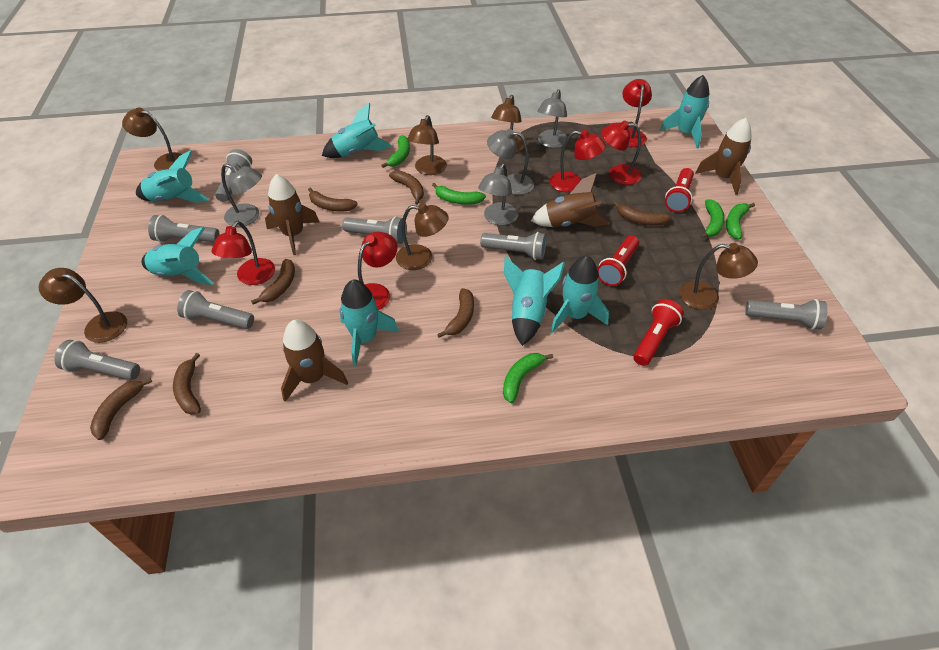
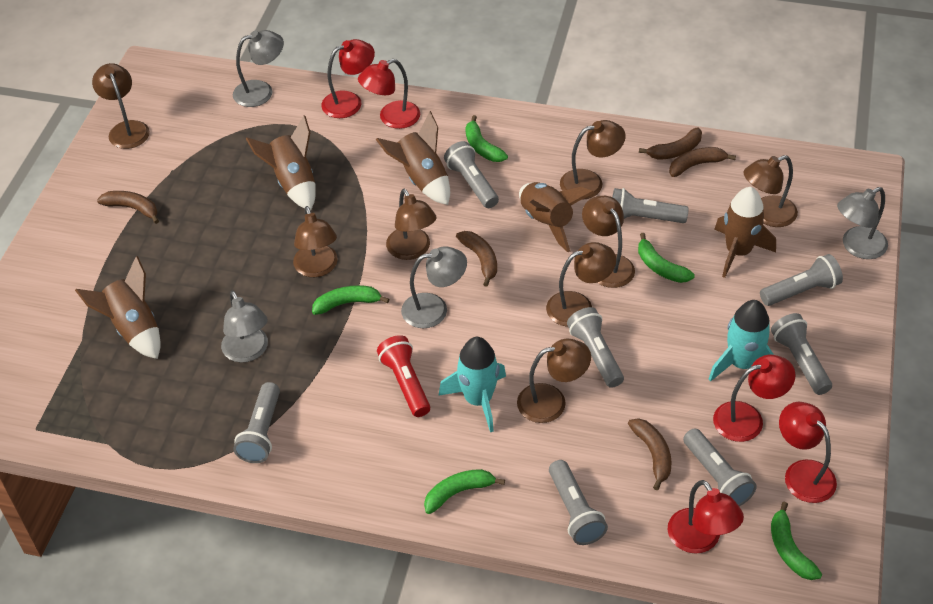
brown banana: 7 -> 5
brown lamp: 6 -> 8
brown rocket: 4 -> 5
grey flashlight: 7 -> 8
red flashlight: 3 -> 1
turquoise rocket: 7 -> 2

